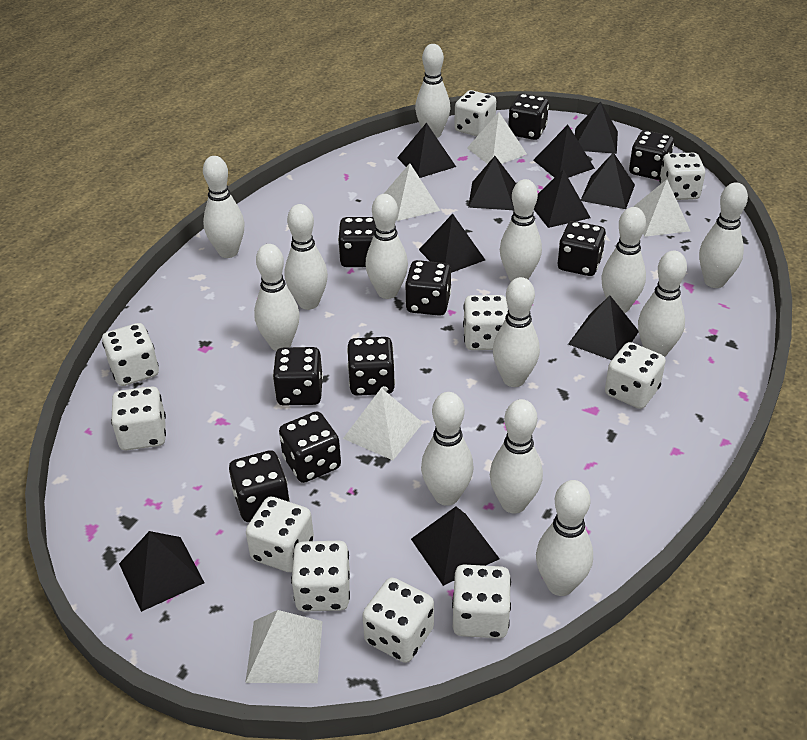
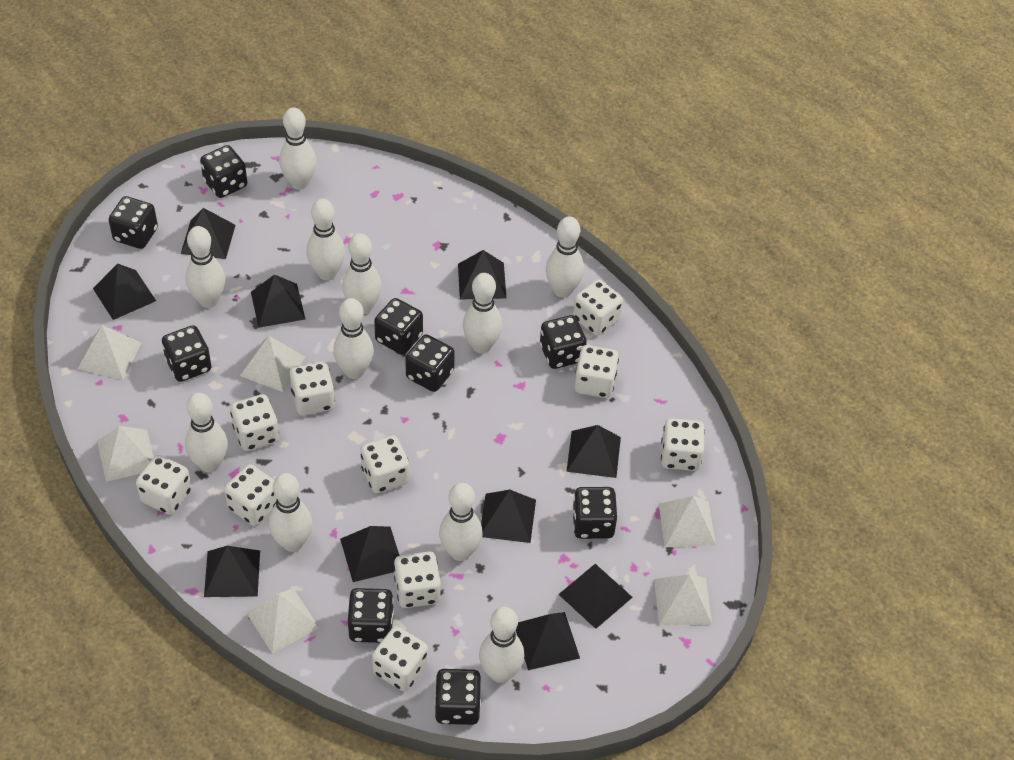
white bowling pin: 13 -> 11
white pyramid: 5 -> 6

